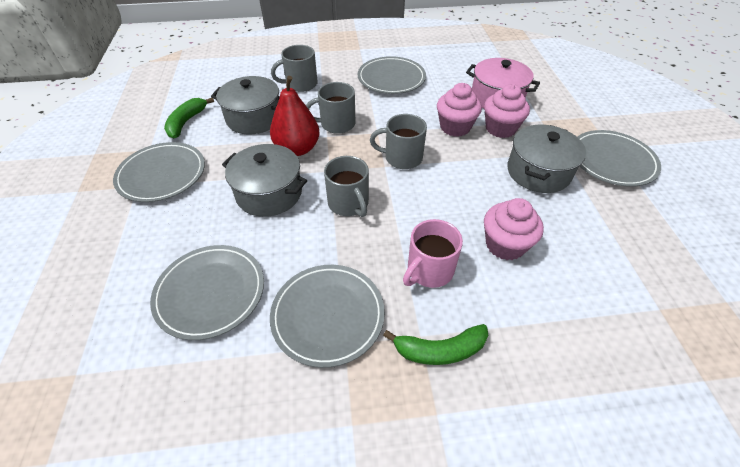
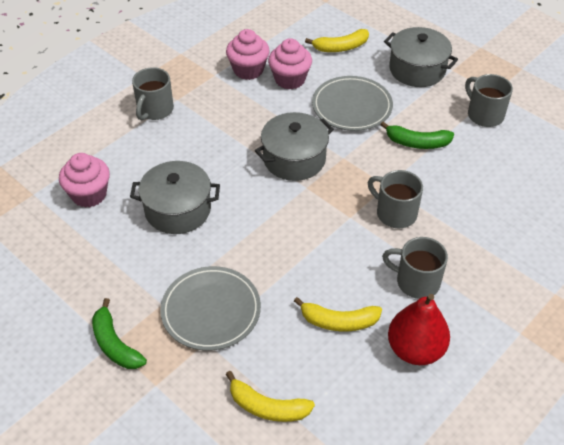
grey plate: 5 -> 2
pink mug: 1 -> 0
pink pot: 1 -> 0
yellow banana: 0 -> 3

